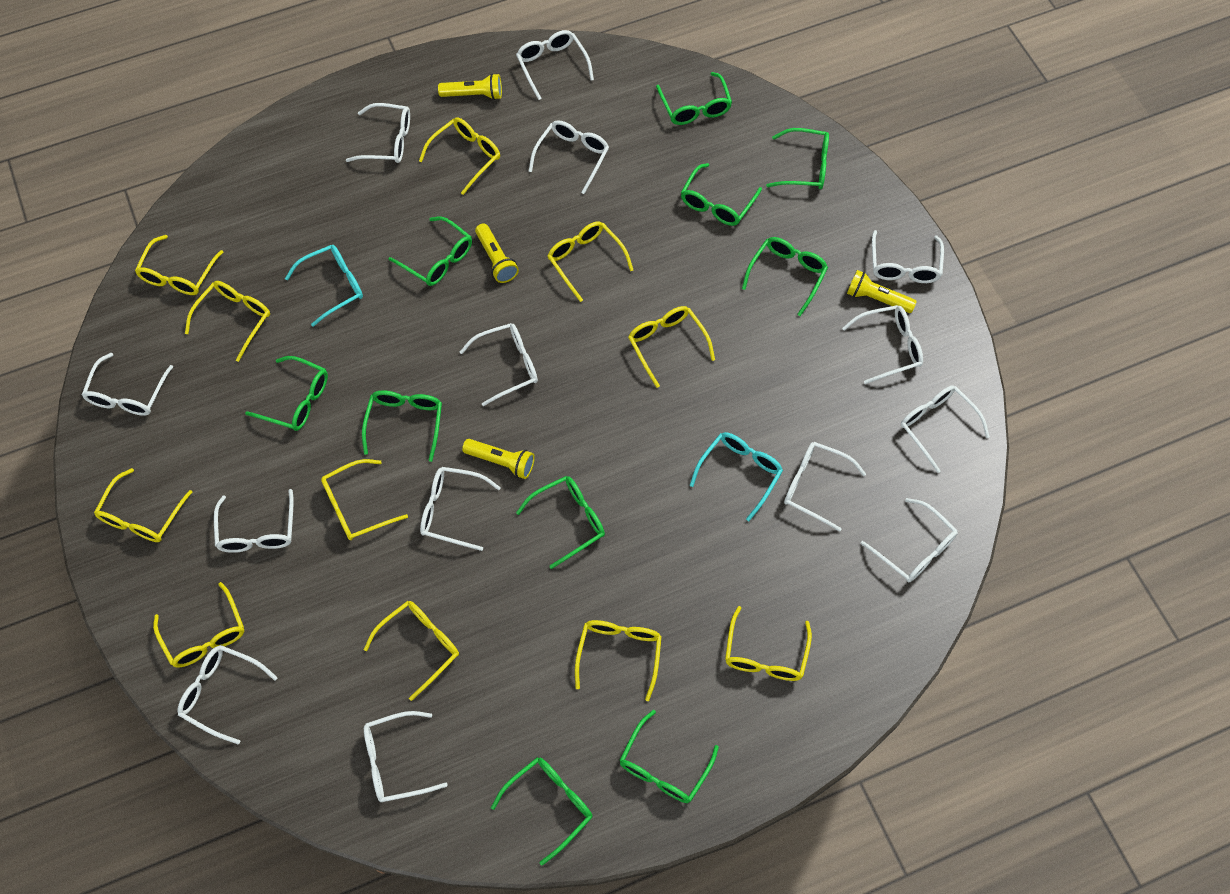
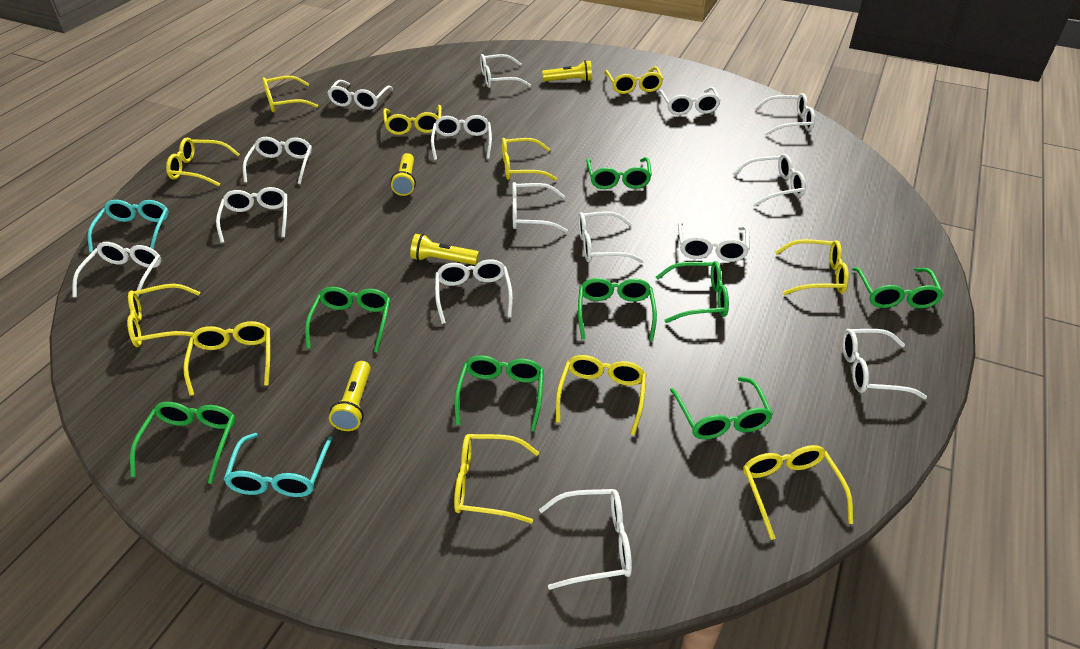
green glasses: 10 -> 8
white glasses: 14 -> 15

